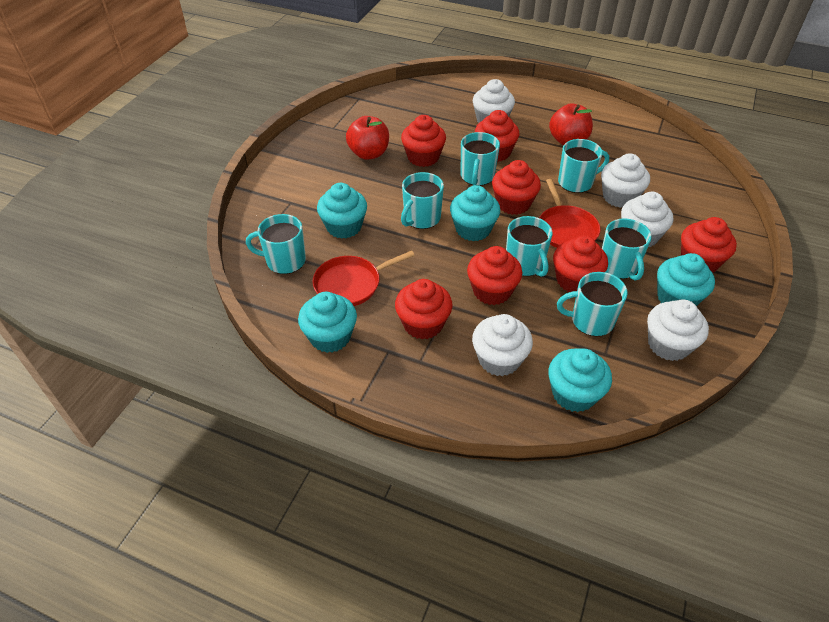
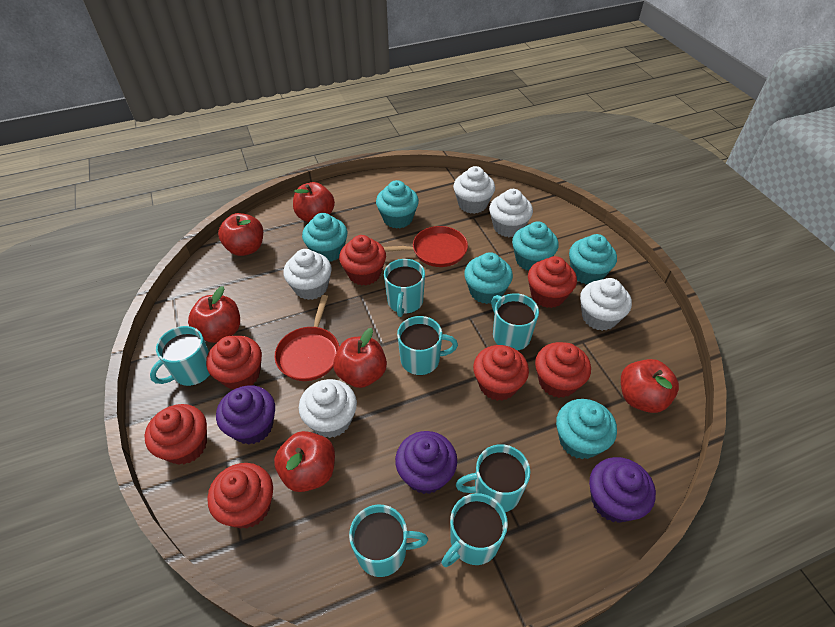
purple cupcake: 0 -> 3
red apple: 2 -> 6
turquoise cupcake: 5 -> 6

